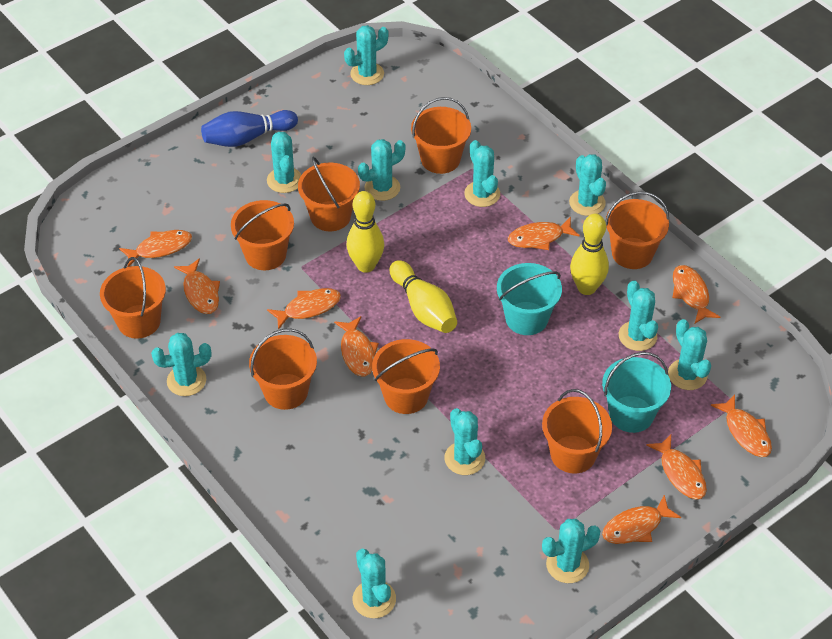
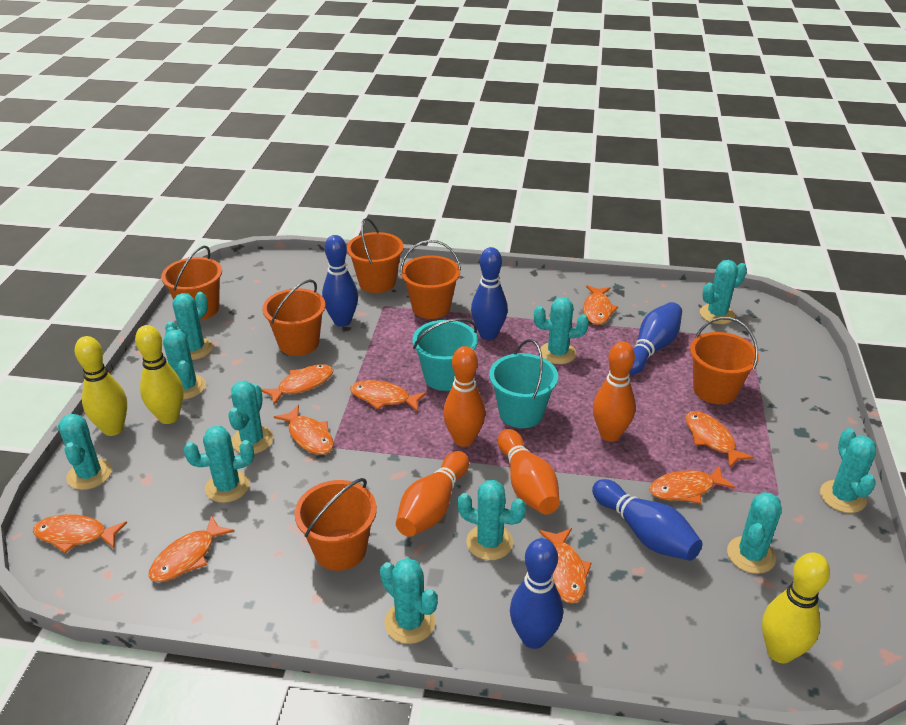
blue bowling pin: 1 -> 5
orange bowling pin: 0 -> 4
orange bucket: 8 -> 6

